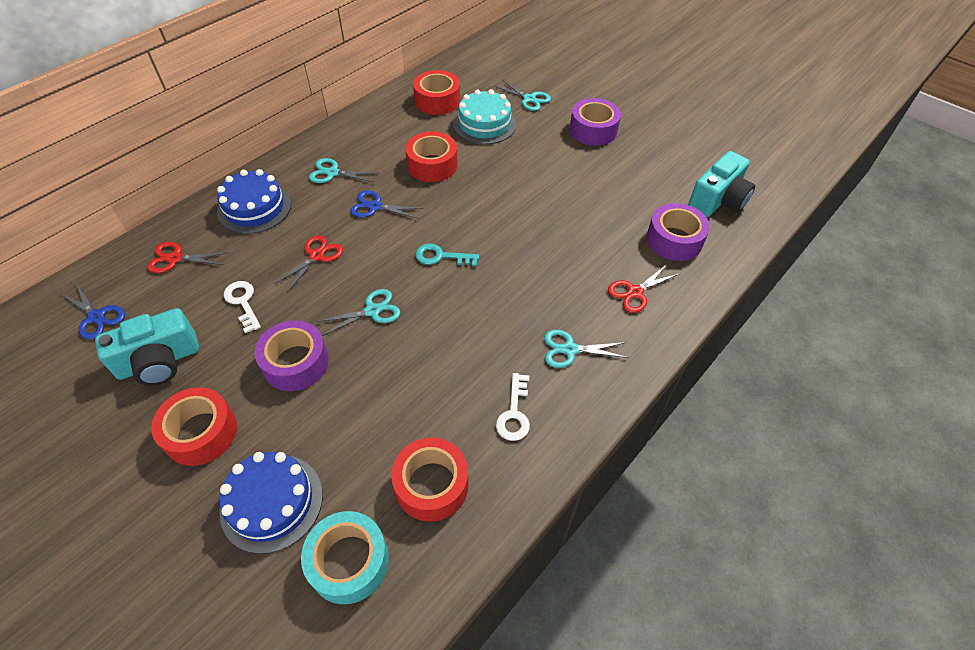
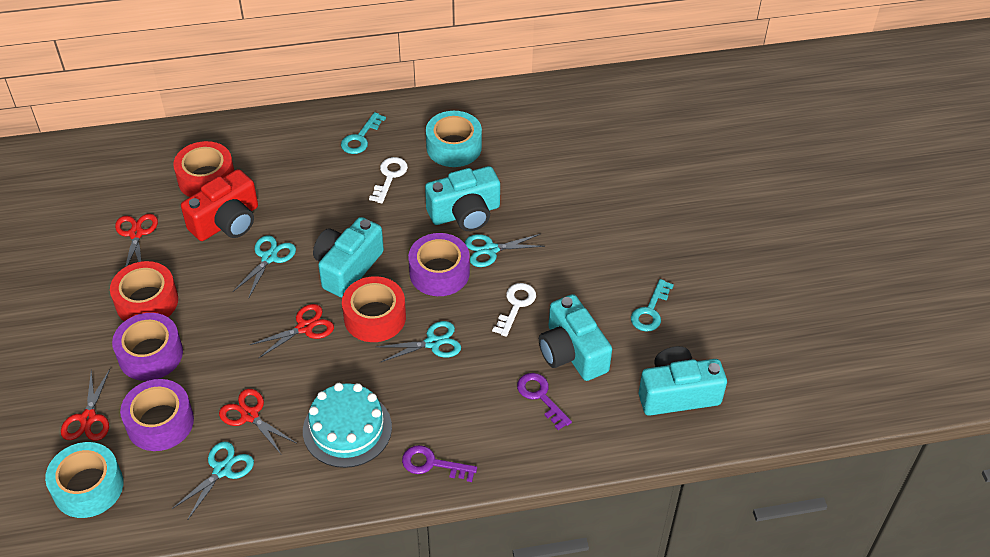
blue cake: 2 -> 0
blue scissors: 2 -> 0
purple key: 0 -> 2
red camera: 0 -> 1
red scissors: 3 -> 4
red tape: 4 -> 3
turquoise camera: 2 -> 4
turquoise key: 1 -> 2
turquoise tape: 1 -> 2

